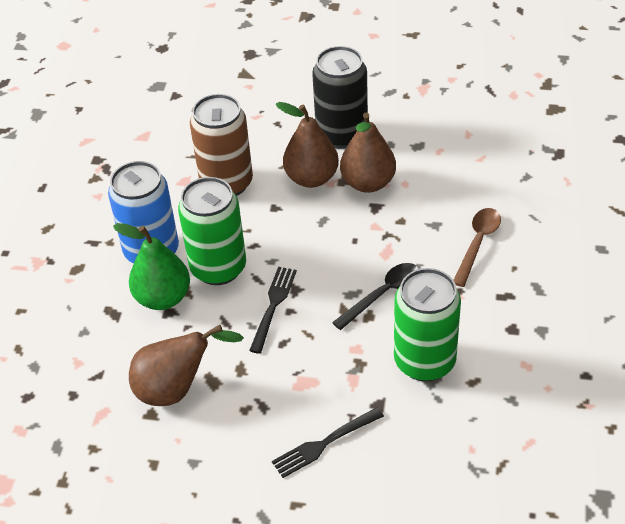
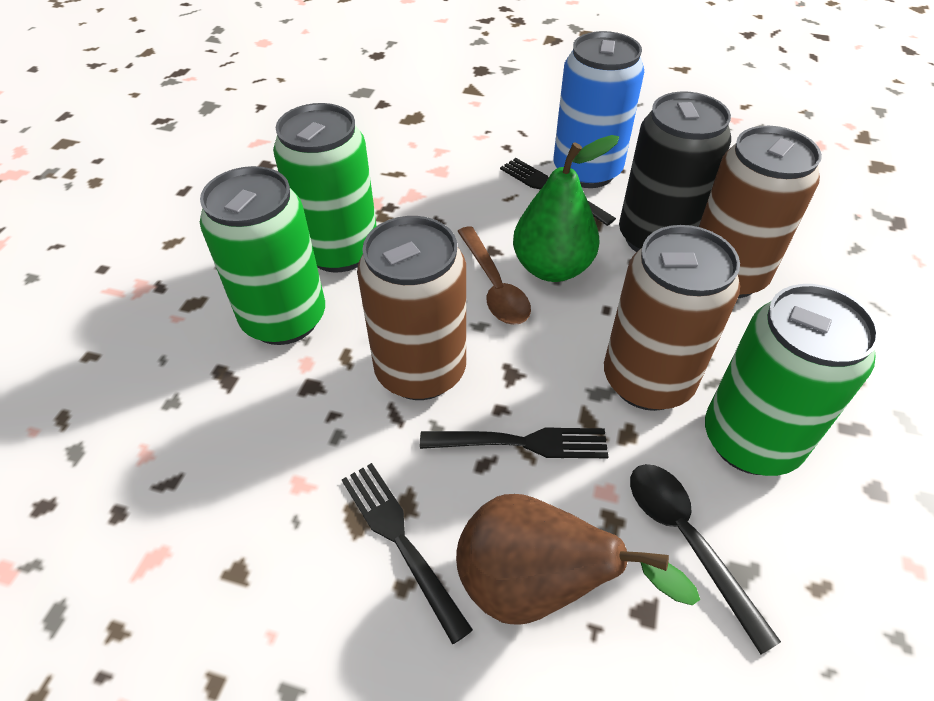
black fork: 2 -> 3
brown can: 1 -> 3
brown pear: 3 -> 1
green can: 2 -> 3

